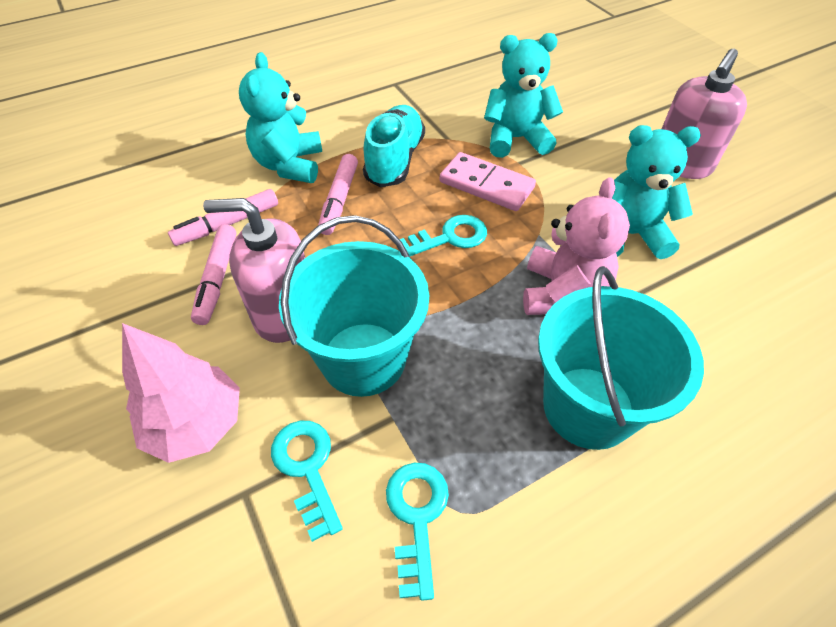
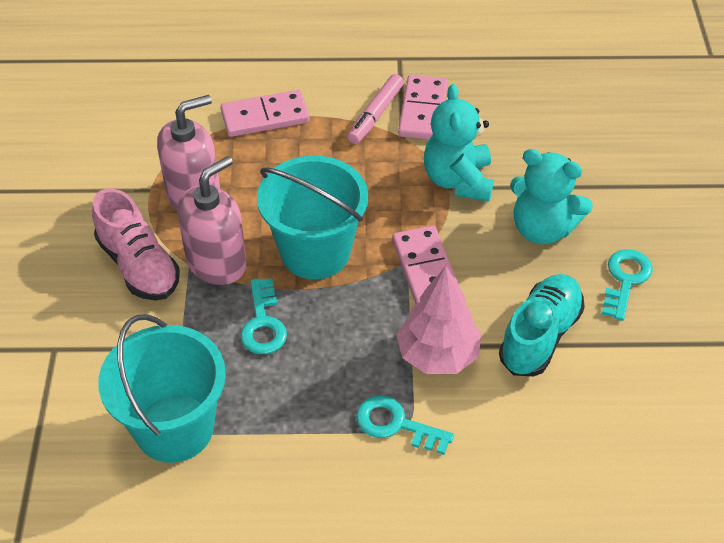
pink domino: 1 -> 3
pink marker: 3 -> 1
pink shoe: 0 -> 1
pink teddy bear: 1 -> 0
turquoise teddy bear: 3 -> 2

